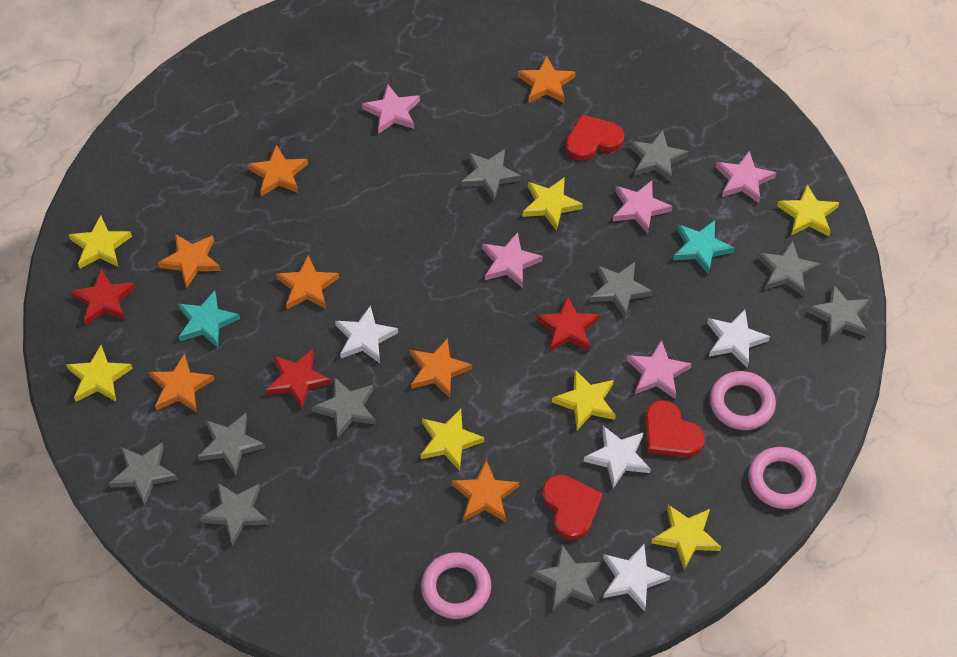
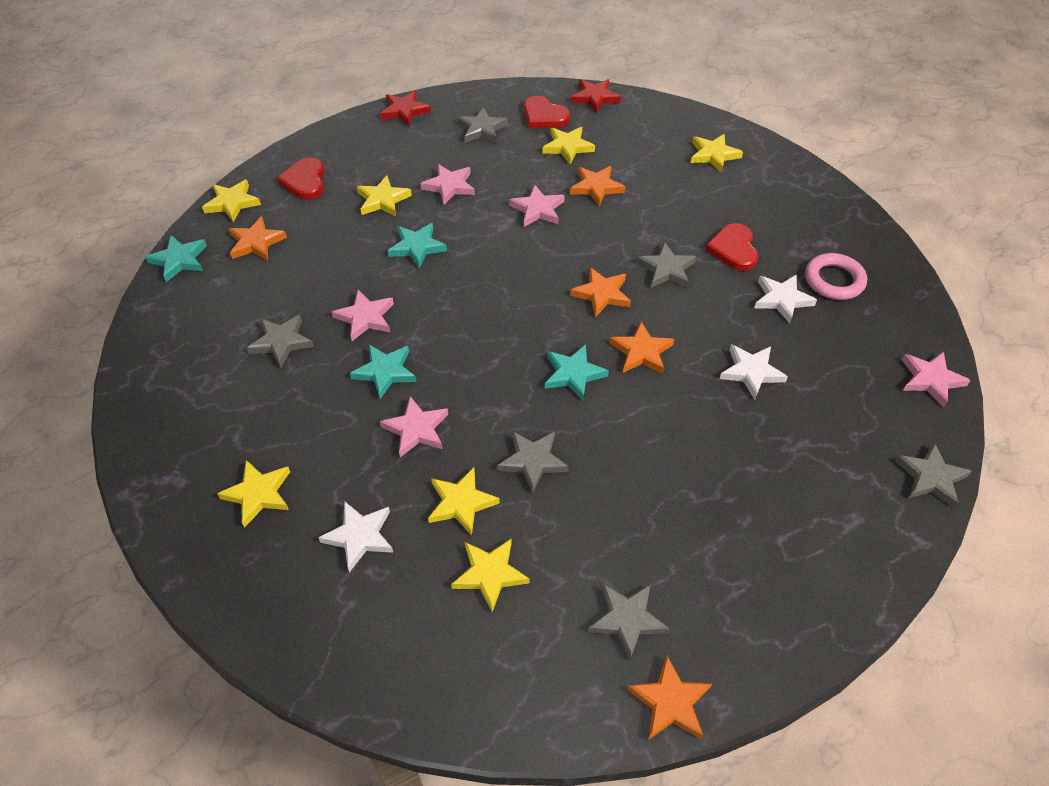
grey star: 10 -> 6
orange star: 7 -> 5
pink ring: 3 -> 1
red star: 3 -> 2
turquoise star: 2 -> 4
white star: 4 -> 3

